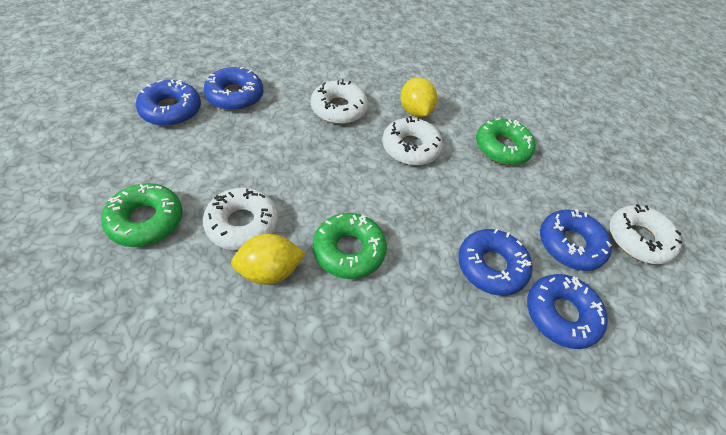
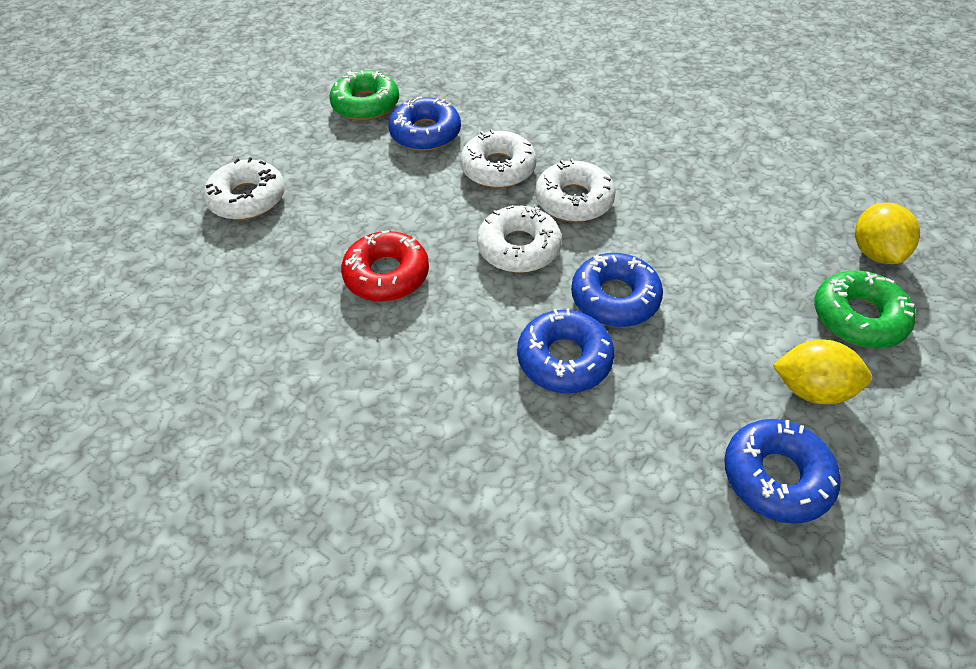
blue donut: 5 -> 4
green donut: 3 -> 2
red donut: 0 -> 1

